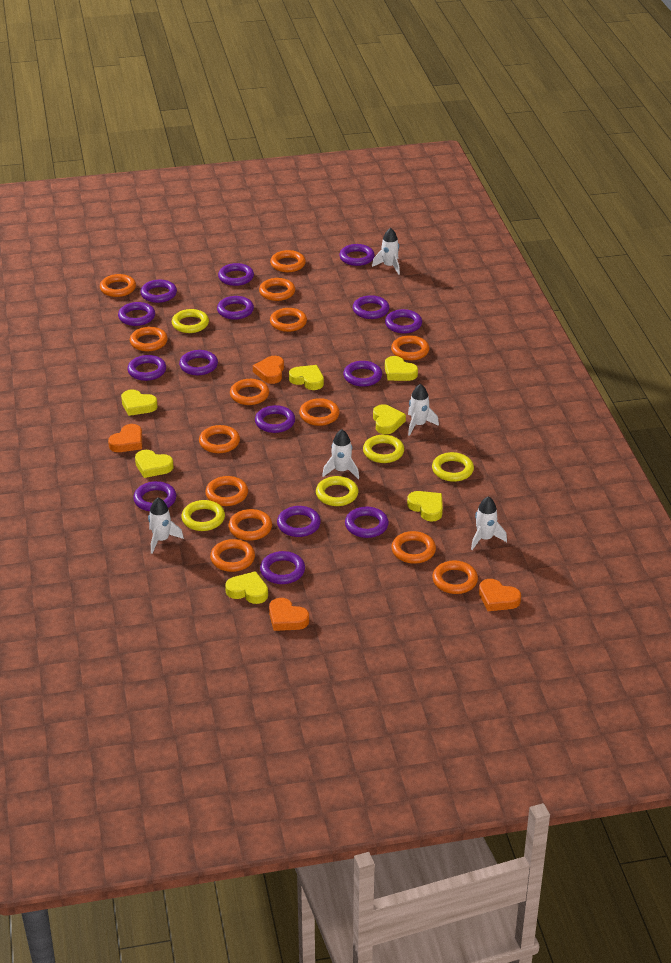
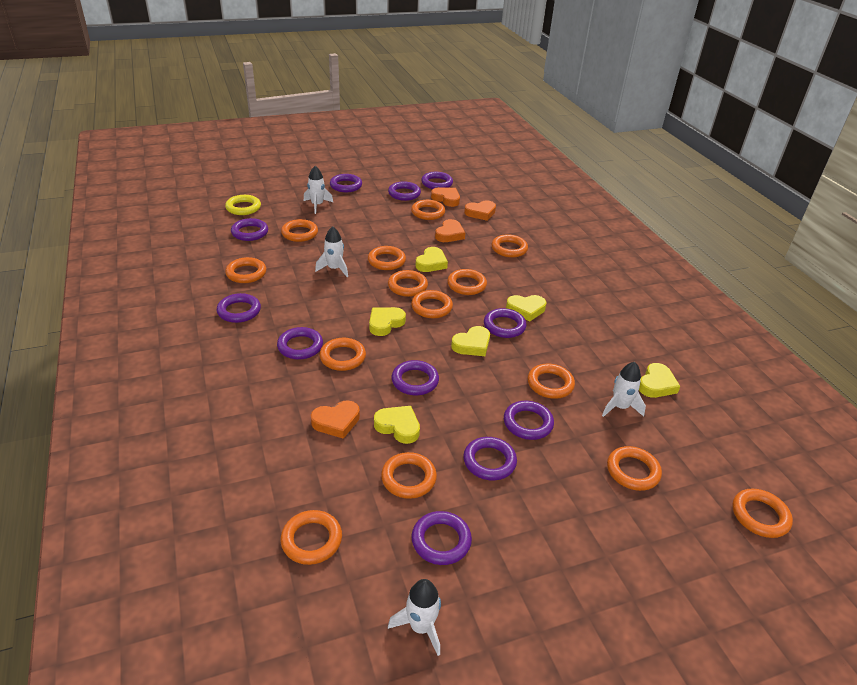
purple ring: 15 -> 11
white rocket: 5 -> 4
yellow heart: 7 -> 6
yellow ring: 5 -> 1

